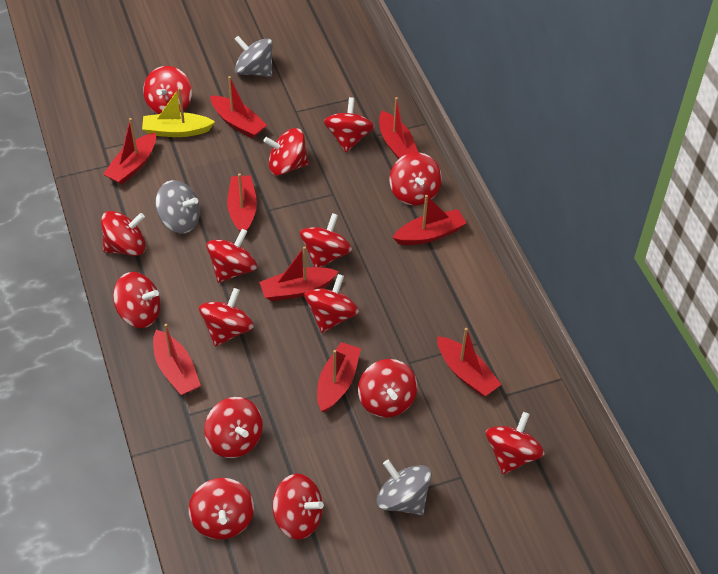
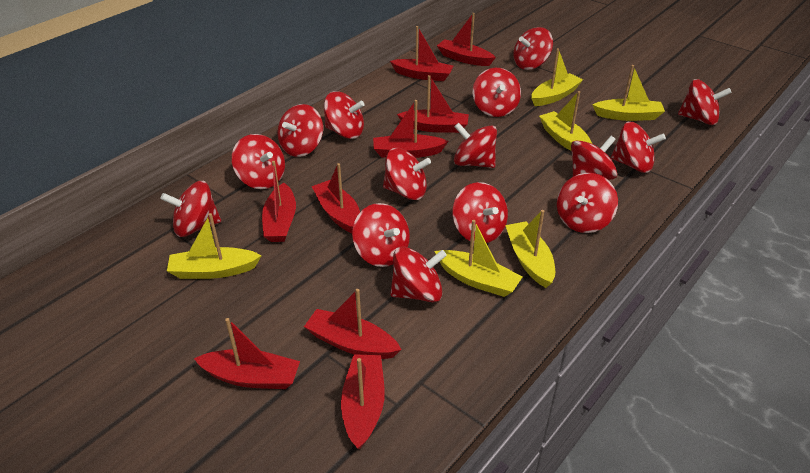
grey spinning top: 3 -> 0
yellow boat: 1 -> 6

